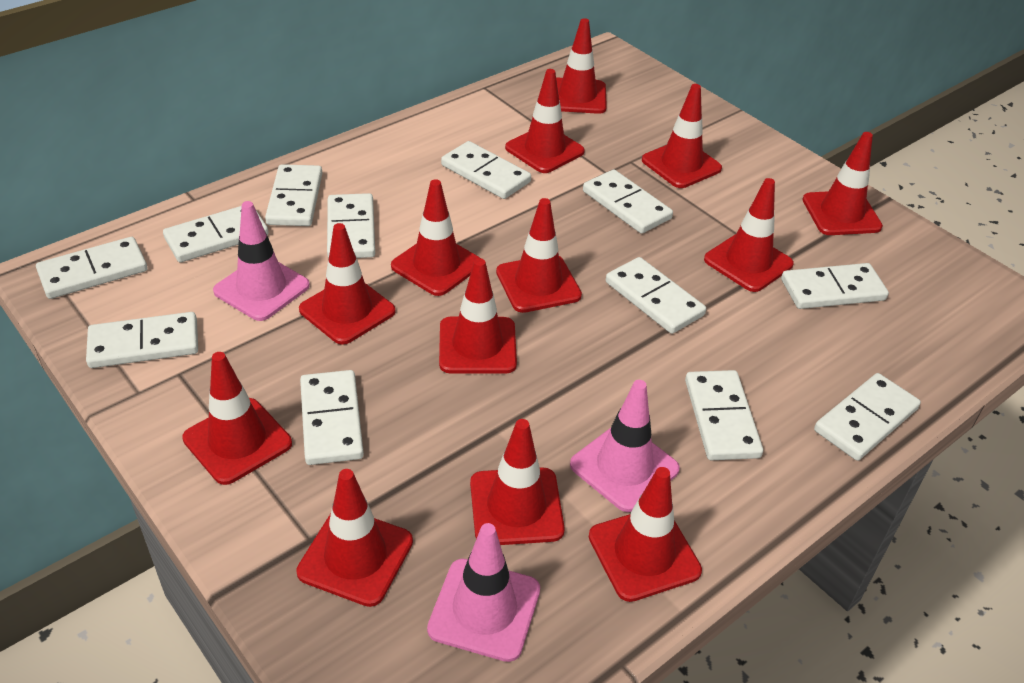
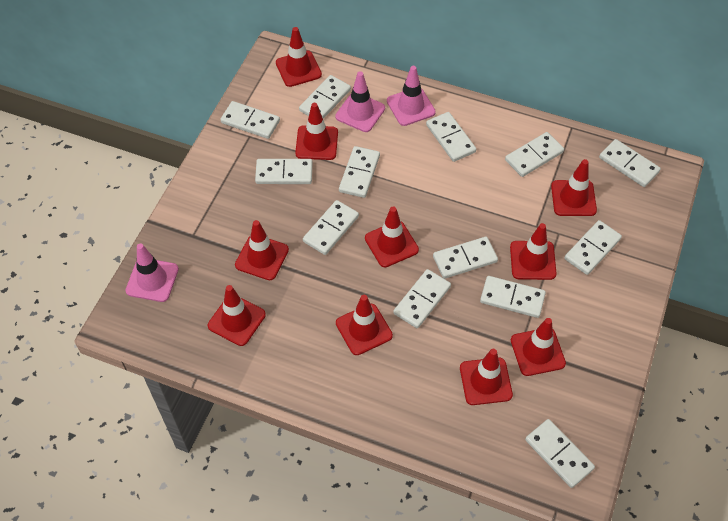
red traffic cone: 13 -> 10
white domino: 12 -> 13

